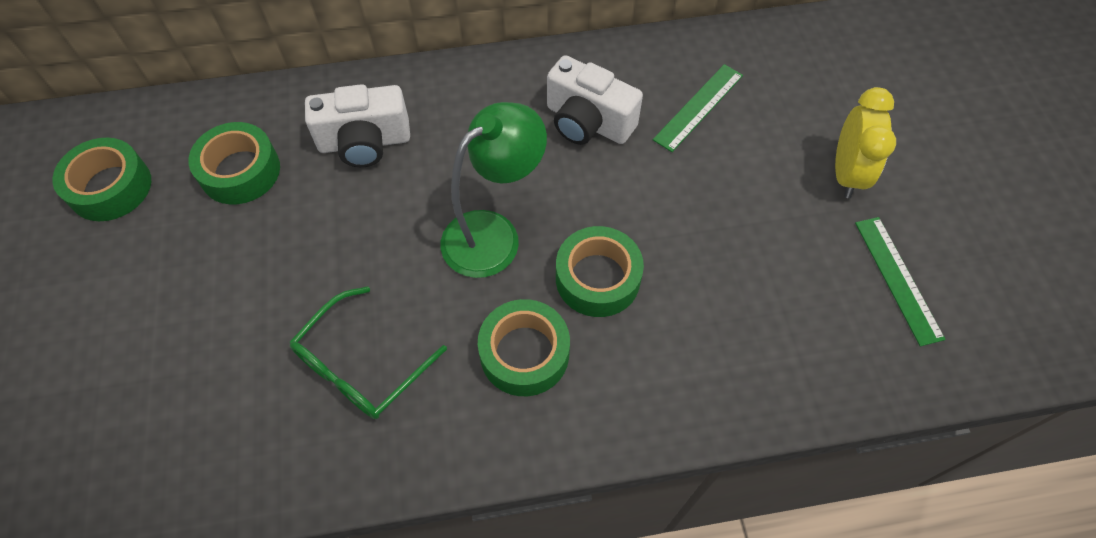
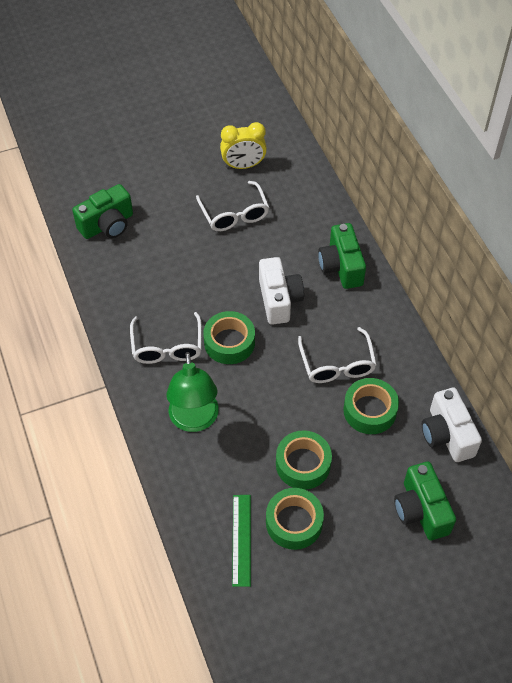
green camera: 0 -> 3
green glasses: 1 -> 0
green ruler: 2 -> 1
white glasses: 0 -> 3

